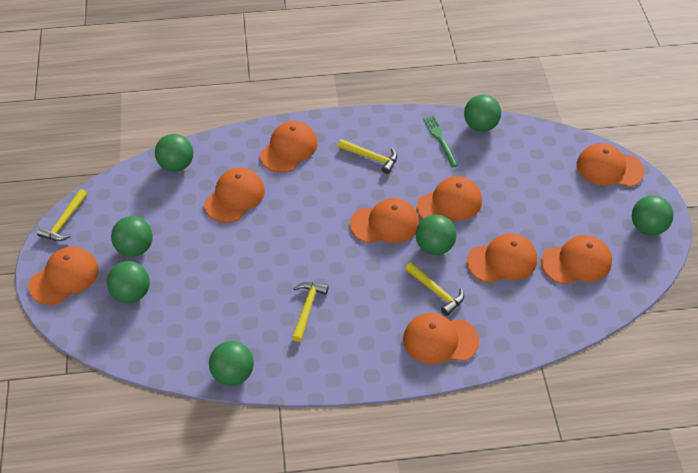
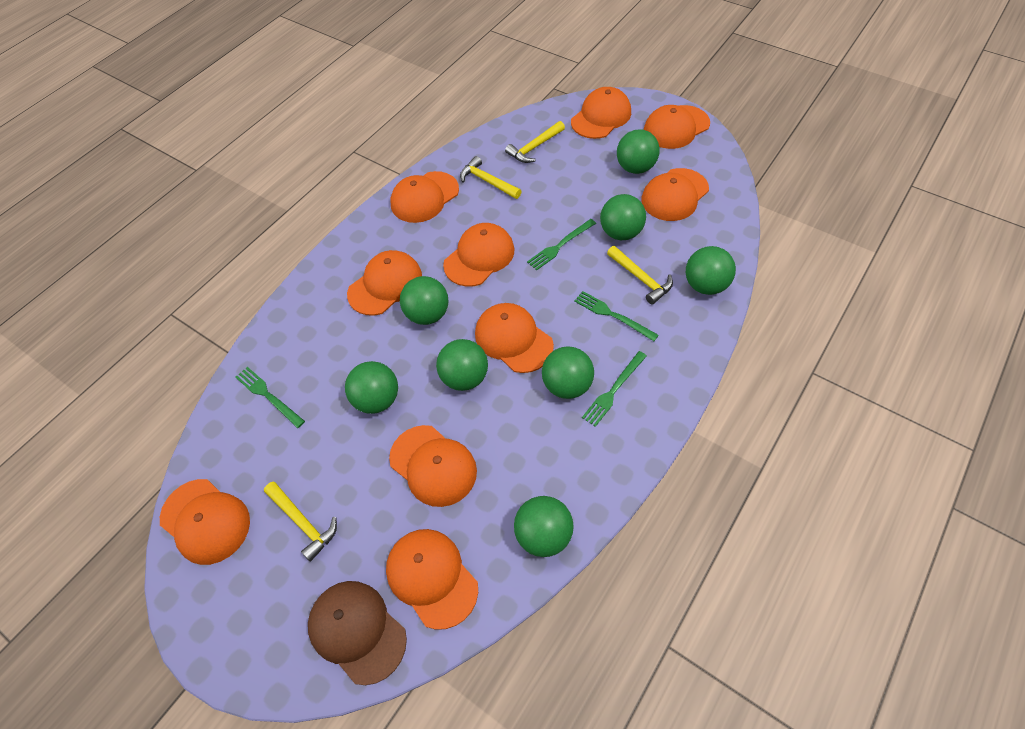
brown cap: 0 -> 1
green ball: 7 -> 8
green fork: 1 -> 4
orange cap: 9 -> 10

